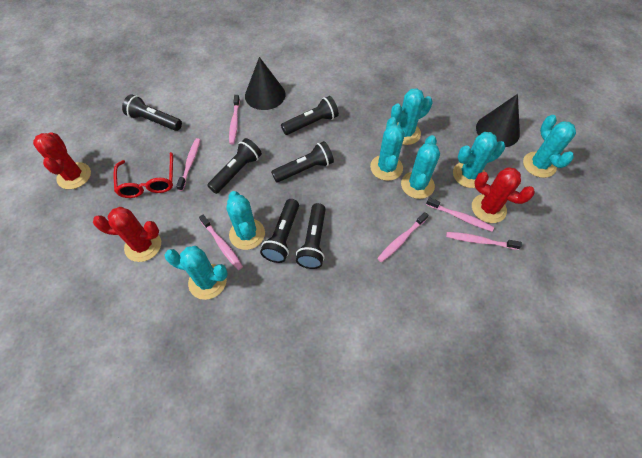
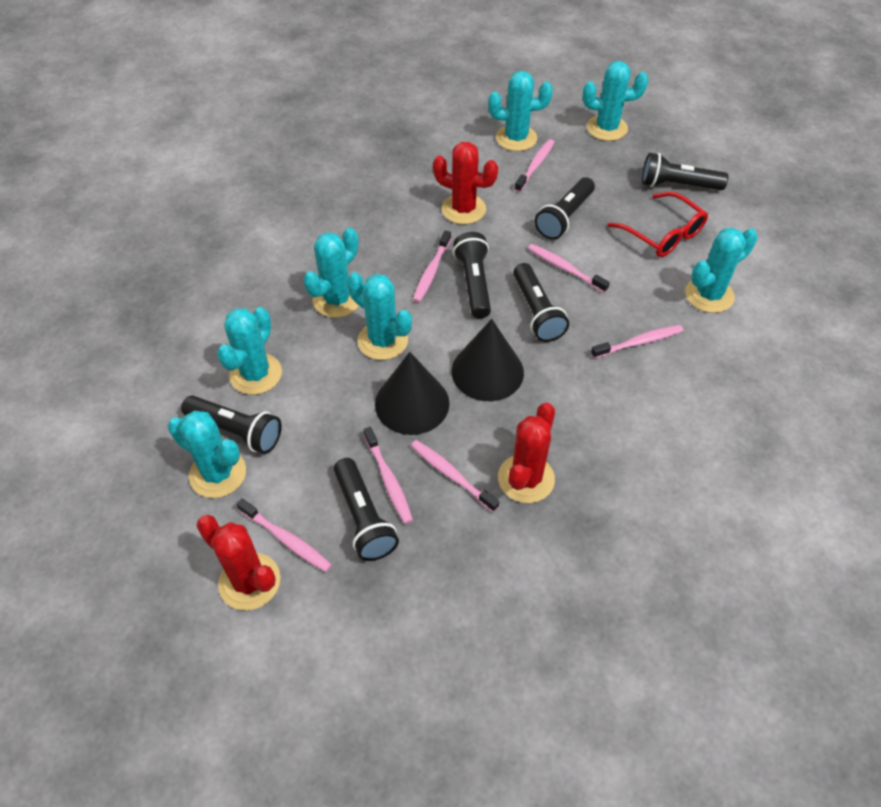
pink toothbrush: 6 -> 7

